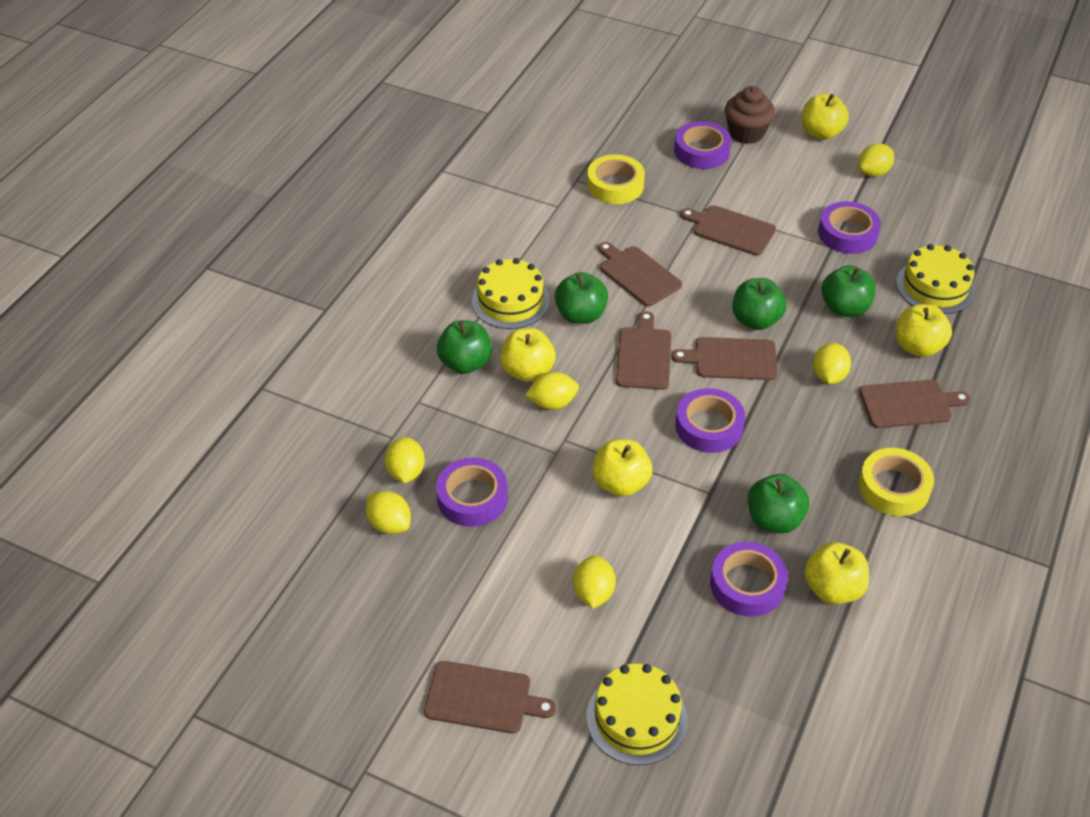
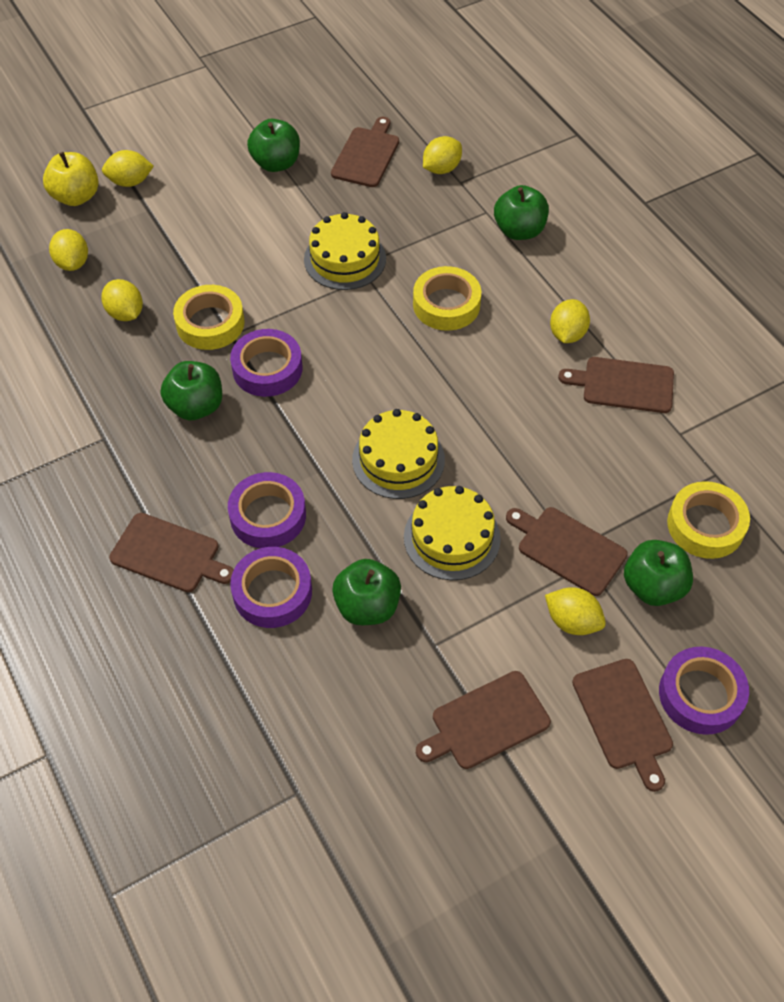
brown cupcake: 1 -> 0
purple tape: 5 -> 4
yellow apple: 5 -> 1
yellow tape: 2 -> 3

